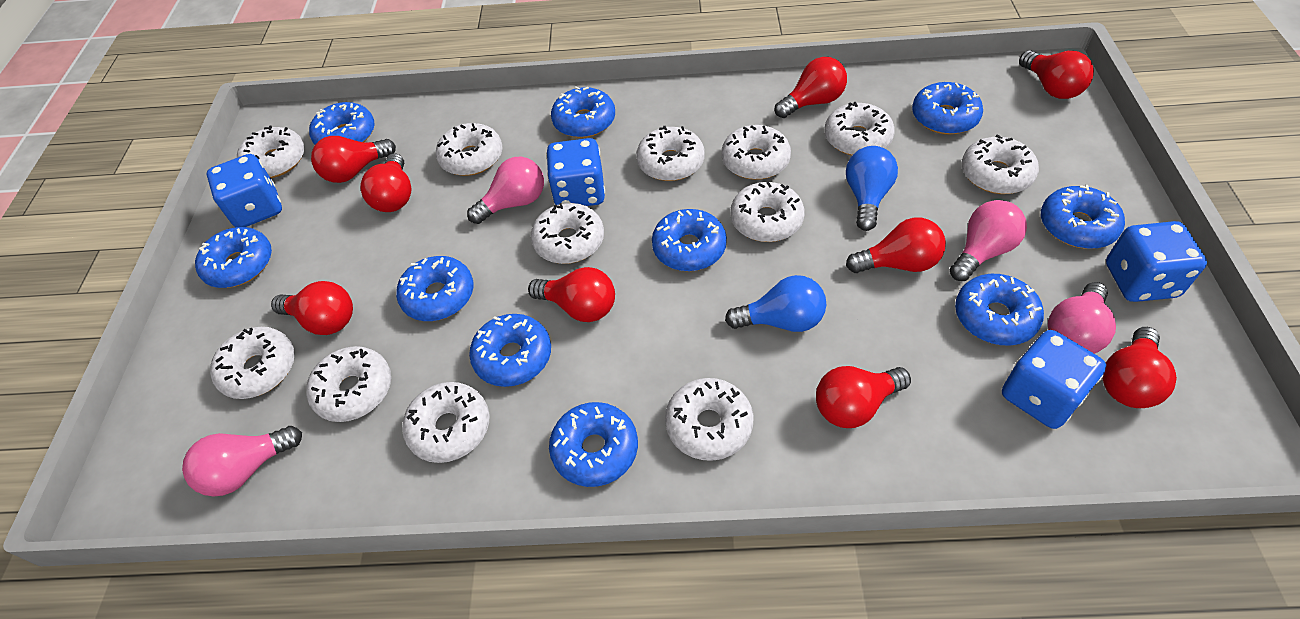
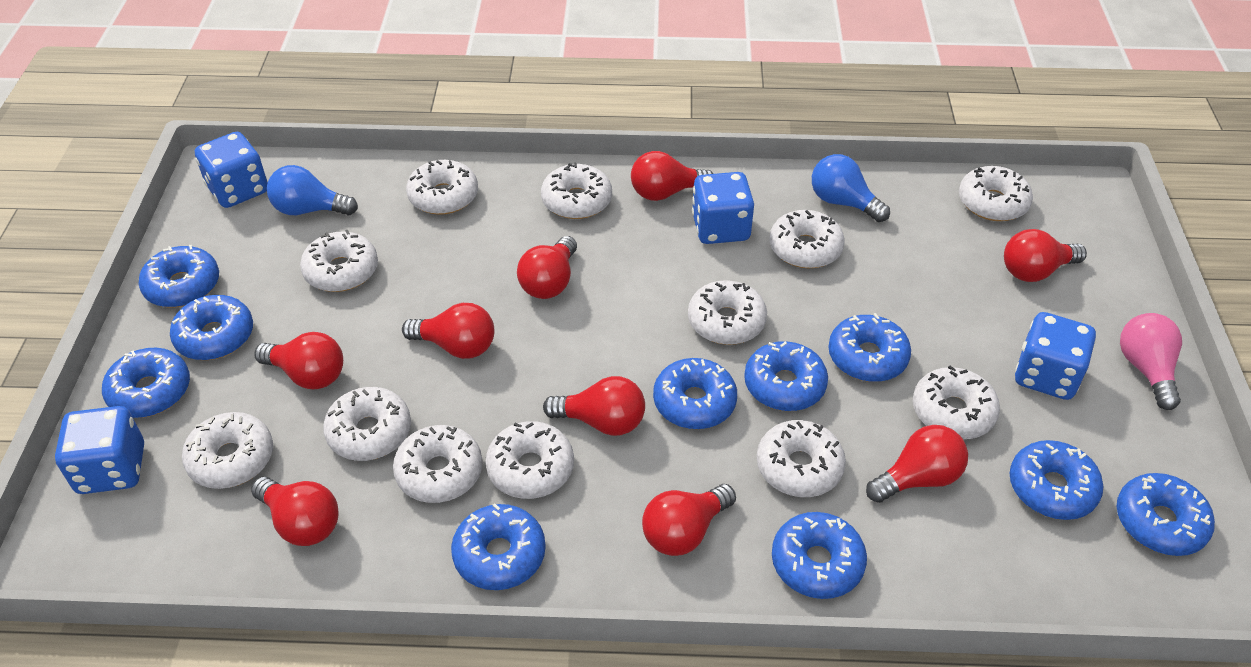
pink light bulb: 4 -> 1

